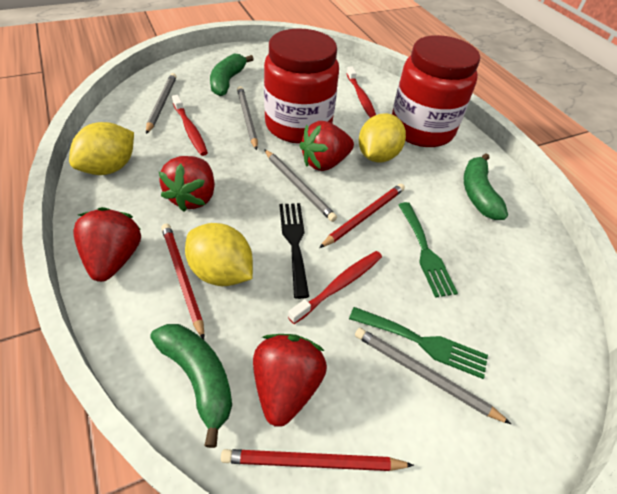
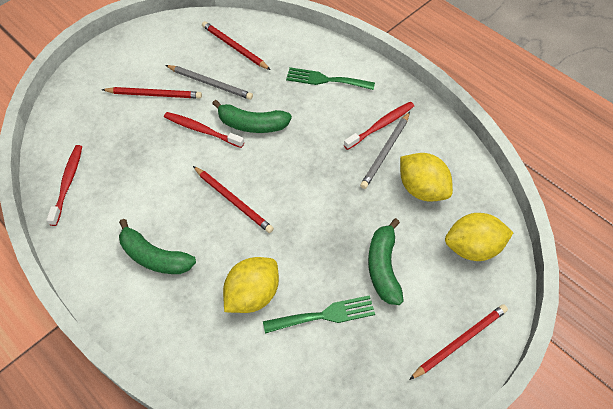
black fork: 1 -> 0
grey pencil: 4 -> 2
red jar: 2 -> 0
red pencil: 3 -> 4
red strawberry: 4 -> 0

